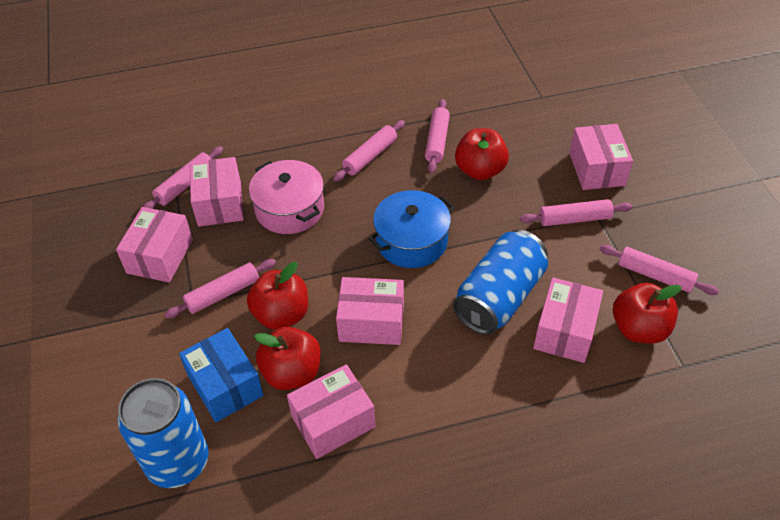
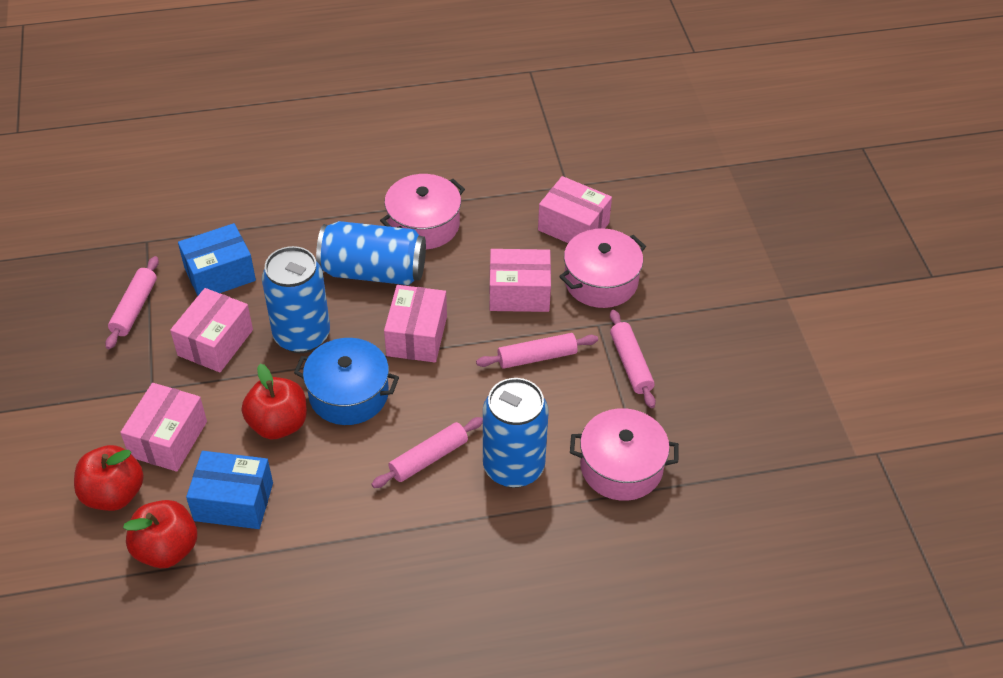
blue box: 1 -> 2
blue can: 2 -> 3
pink box: 6 -> 5
pink pot: 1 -> 3
pink rolling pin: 6 -> 4
red apple: 4 -> 3

